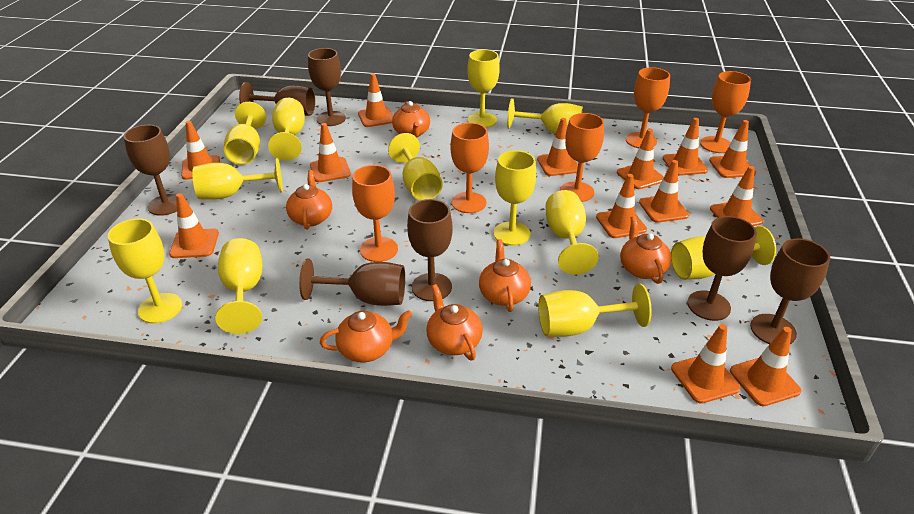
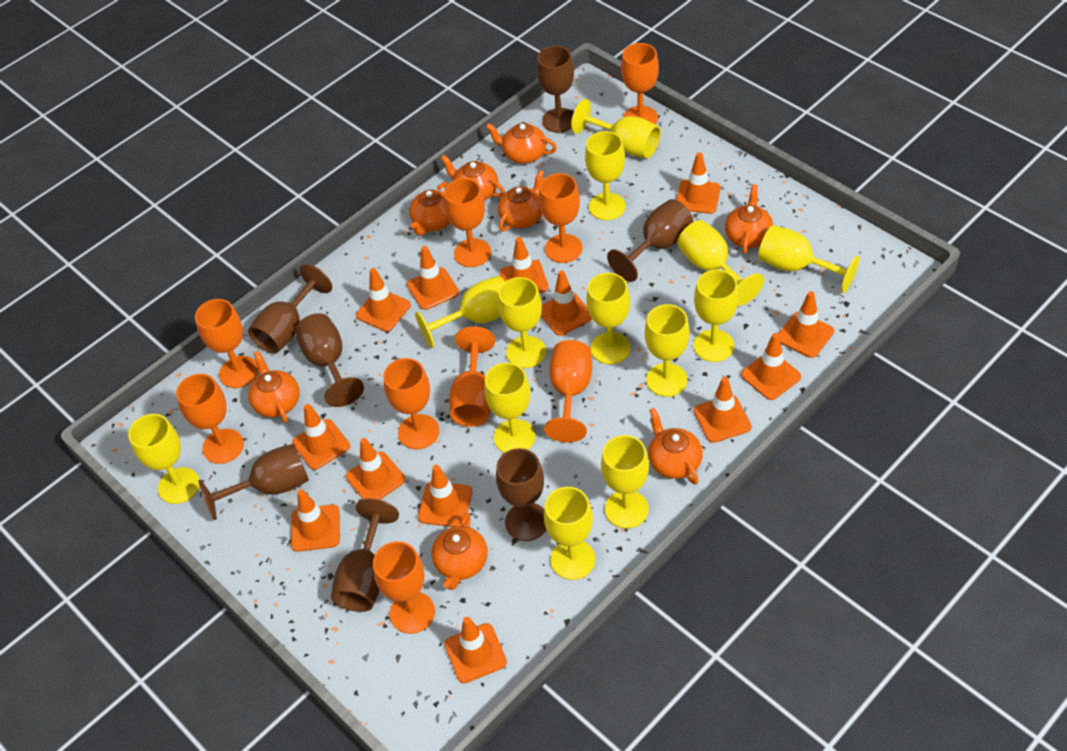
orange goblet: 5 -> 9
orange teapot: 6 -> 8
yellow goblet: 12 -> 13

